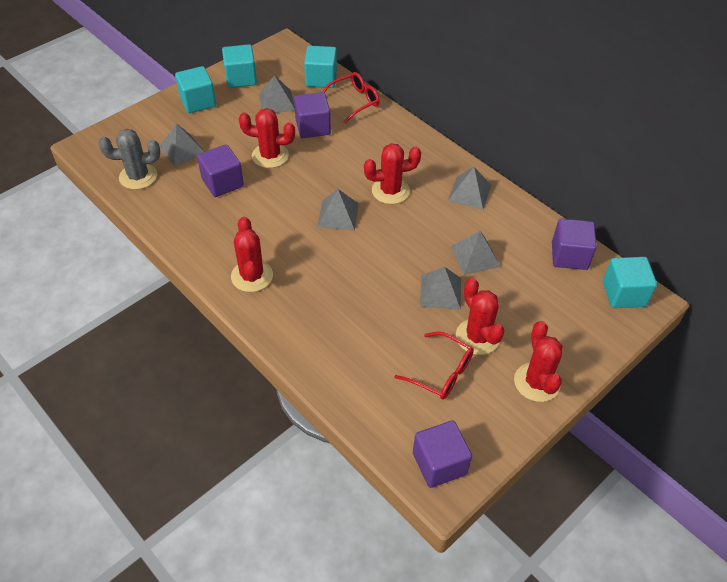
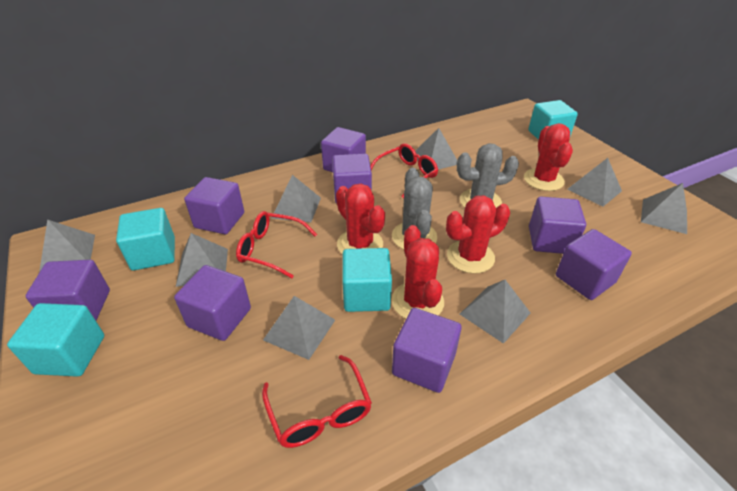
grey cactus: 1 -> 2
grey pyramid: 6 -> 8
purple cube: 4 -> 8
red cactus: 5 -> 4
red glasses: 2 -> 3

